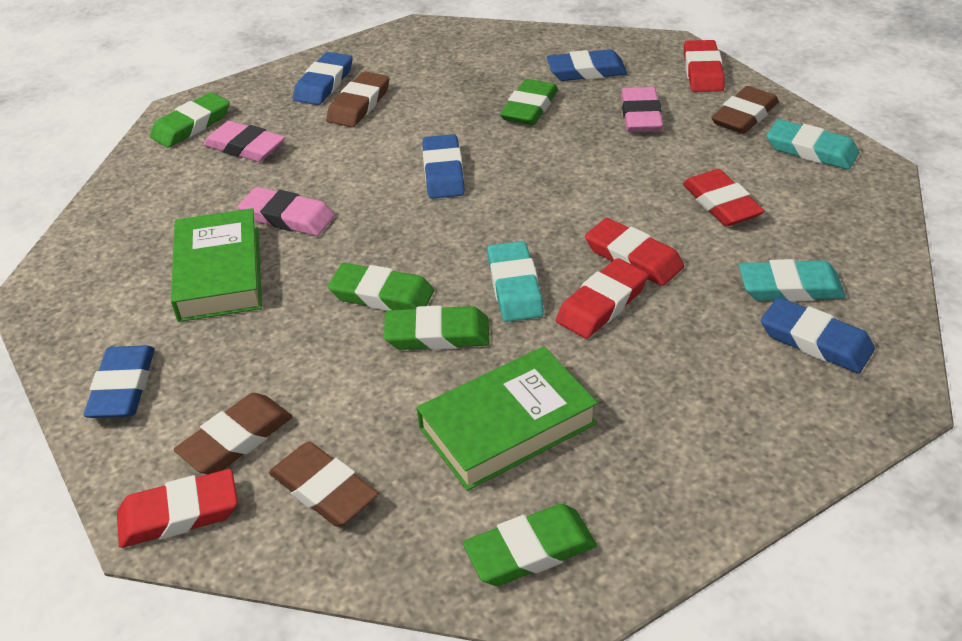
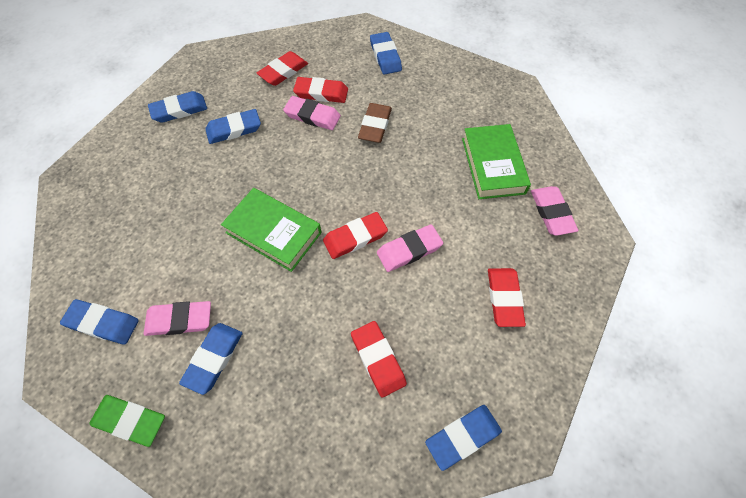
blue eraser: 5 -> 6
brown eraser: 4 -> 1
green eraser: 5 -> 1
pink eraser: 3 -> 4
turquoise eraser: 3 -> 0

